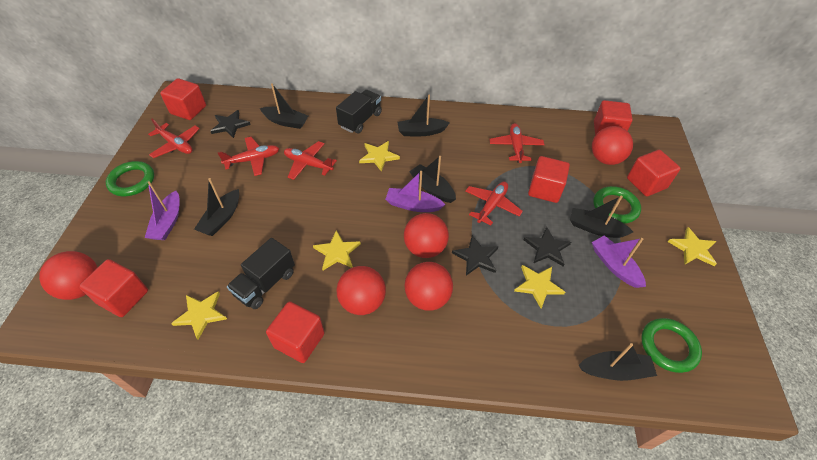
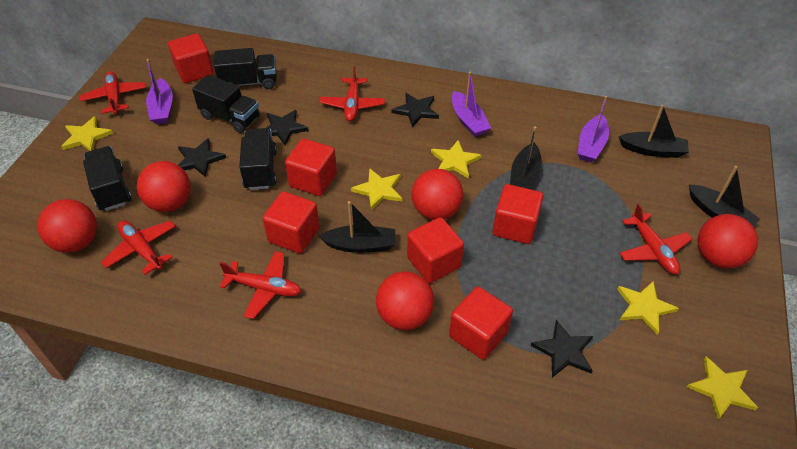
black boat: 6 -> 4
black star: 3 -> 4
black truck: 2 -> 4
green ring: 3 -> 0

